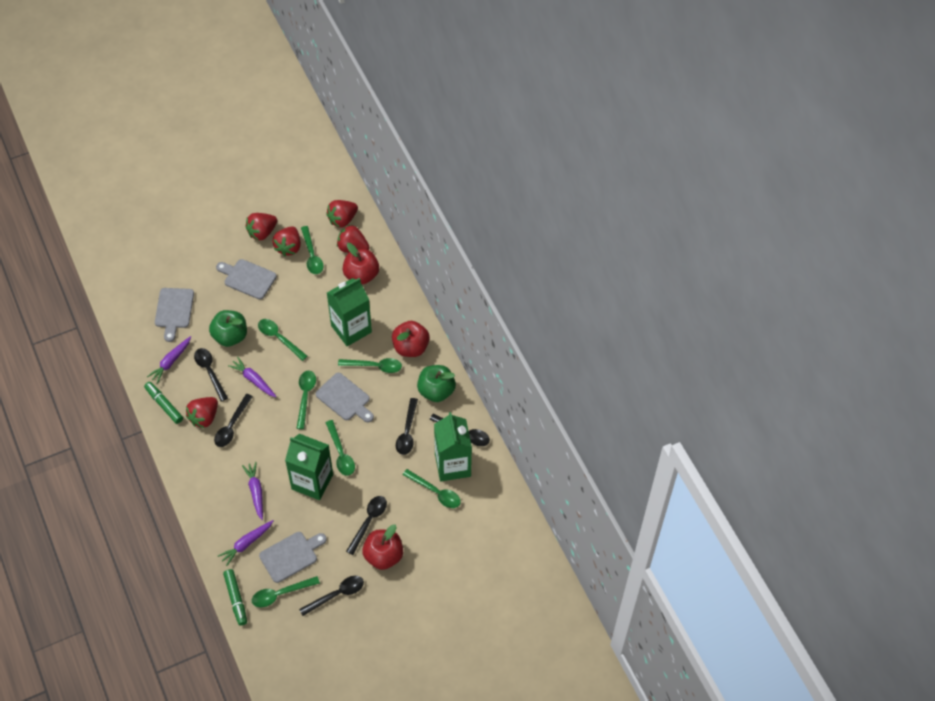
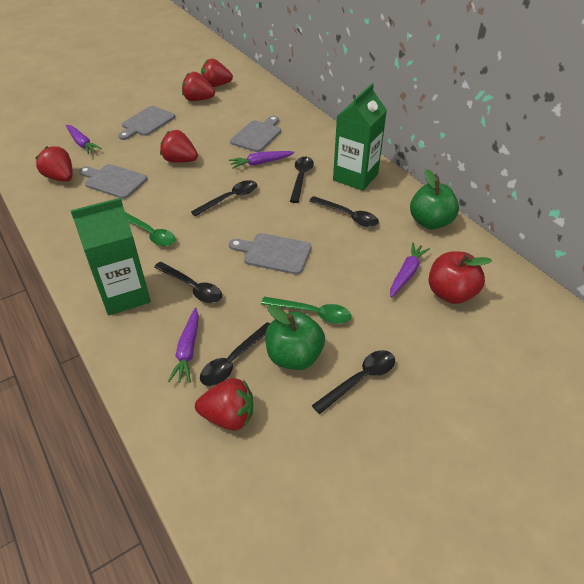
green carton: 3 -> 2
green marker: 2 -> 0
green spoon: 7 -> 2
red apple: 3 -> 1

